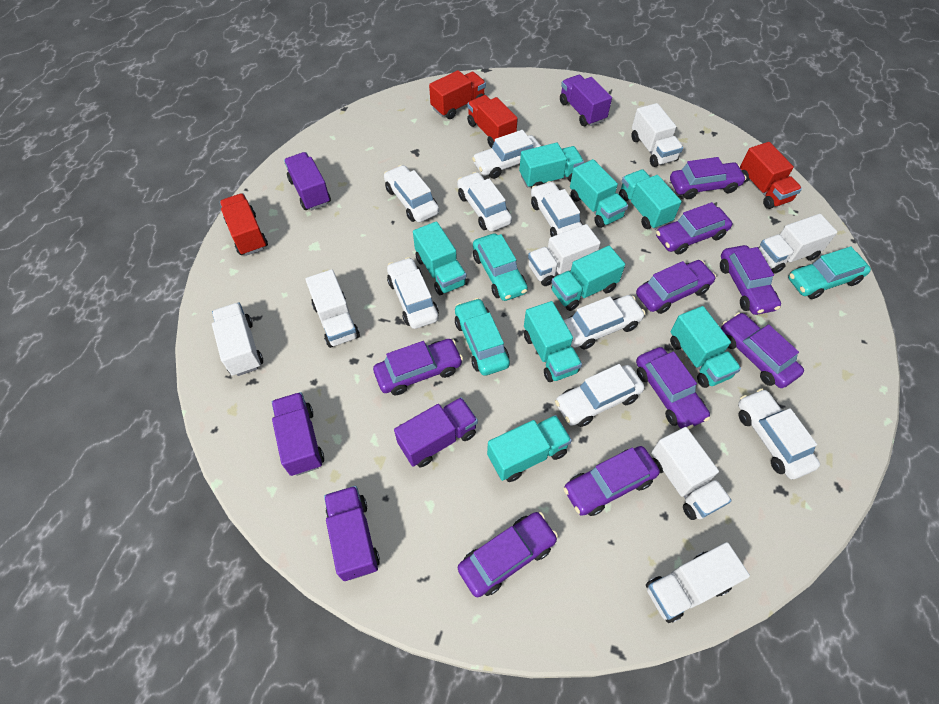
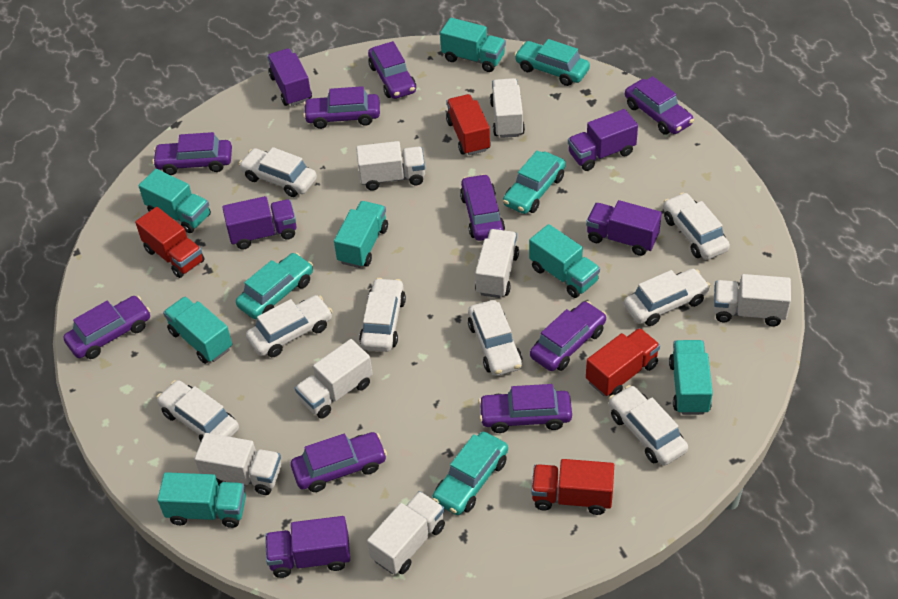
turquoise car: 3 -> 4
turquoise truck: 8 -> 7

